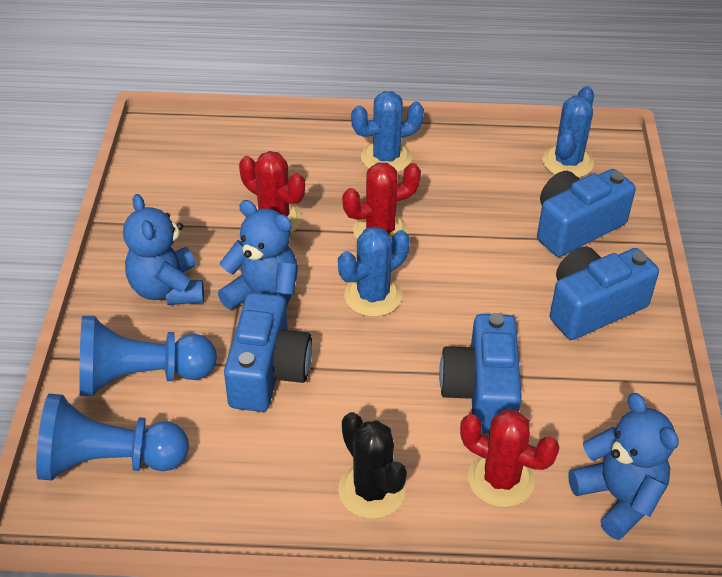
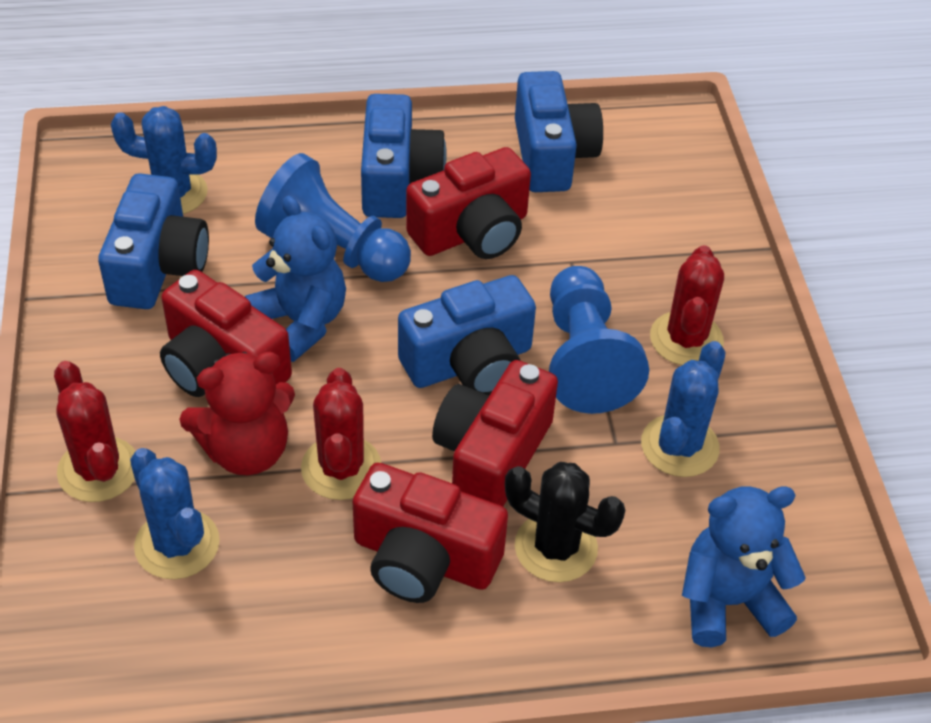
blue teddy bear: 3 -> 2
red camera: 0 -> 4
red teddy bear: 0 -> 1

